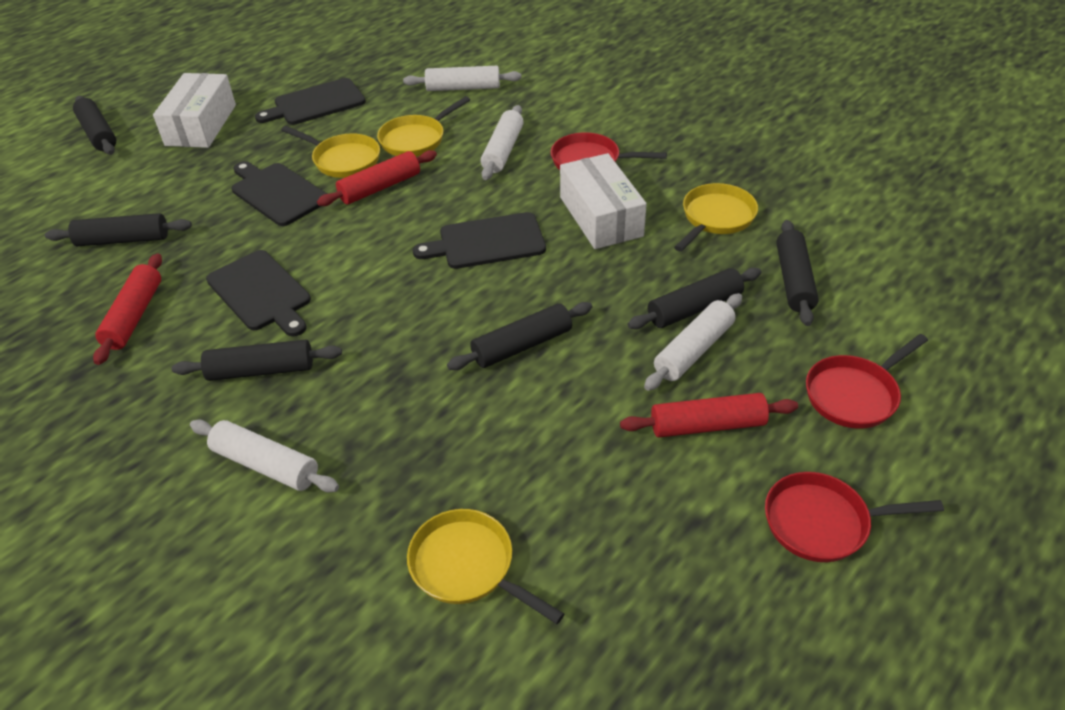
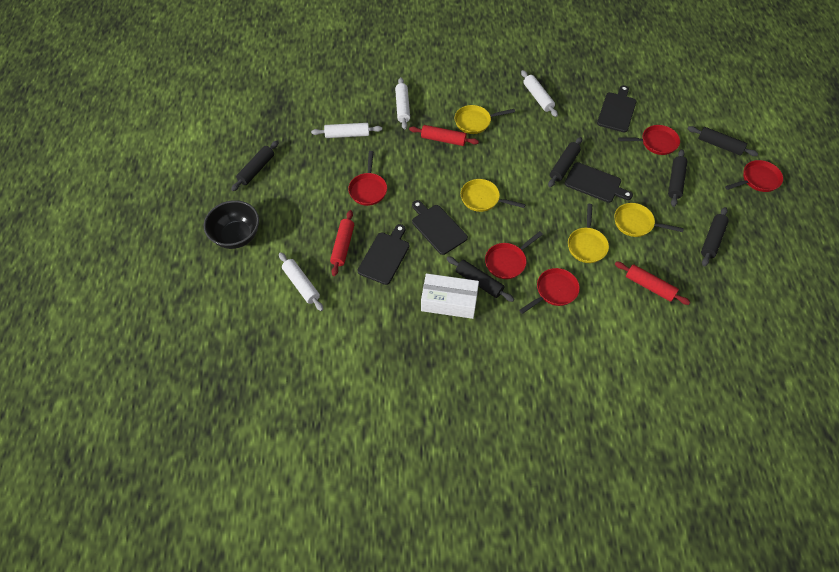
black bowl: 0 -> 1
red pan: 3 -> 5
white box: 2 -> 1

